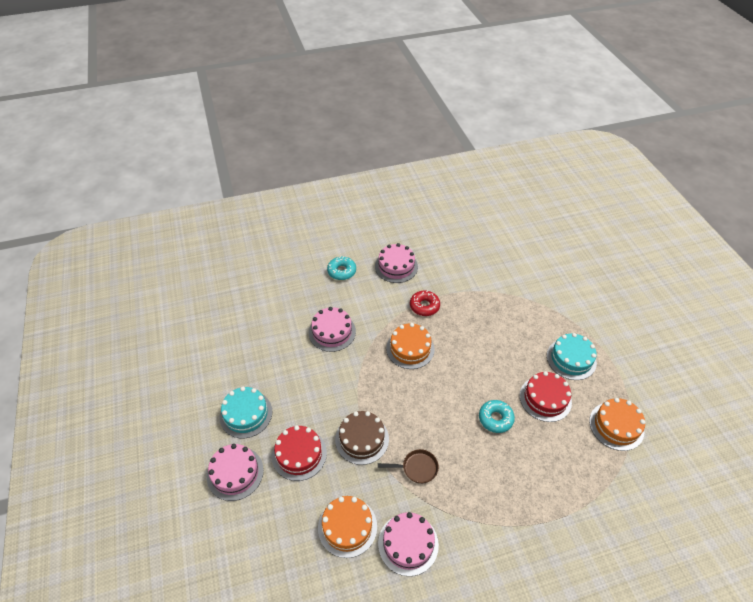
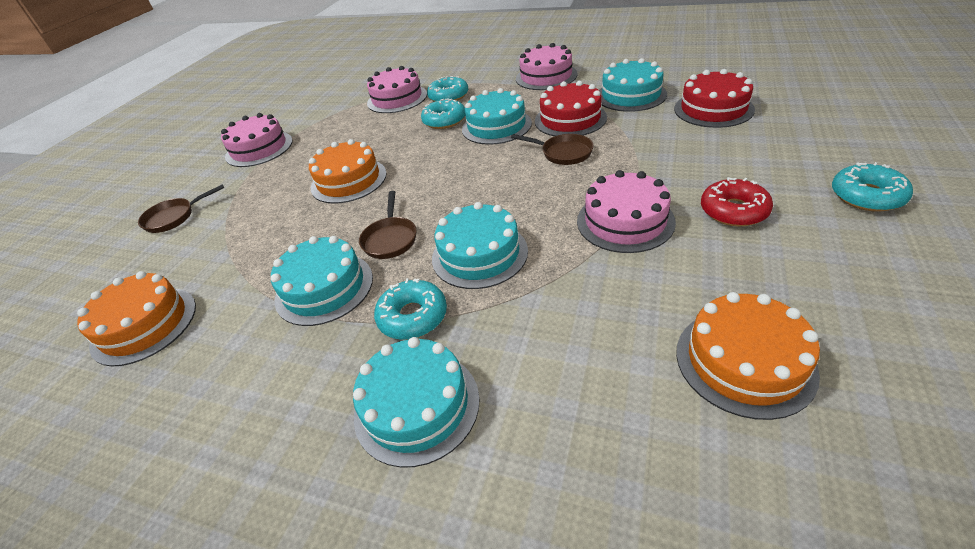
brown cake: 1 -> 0
brown pan: 1 -> 3
turquoise cake: 2 -> 5
turquoise donut: 2 -> 4

